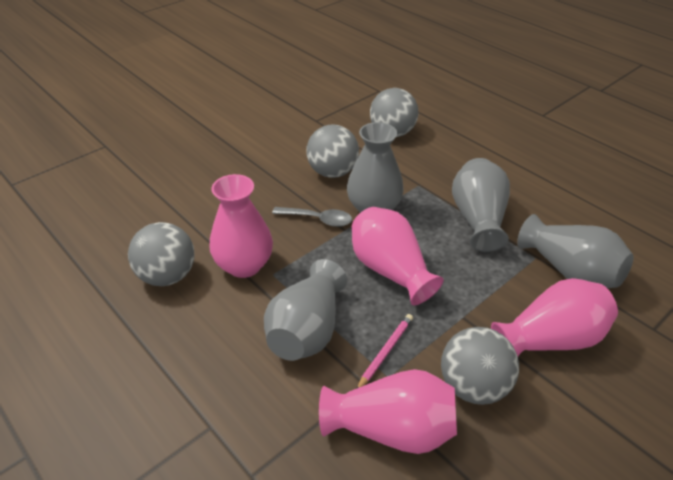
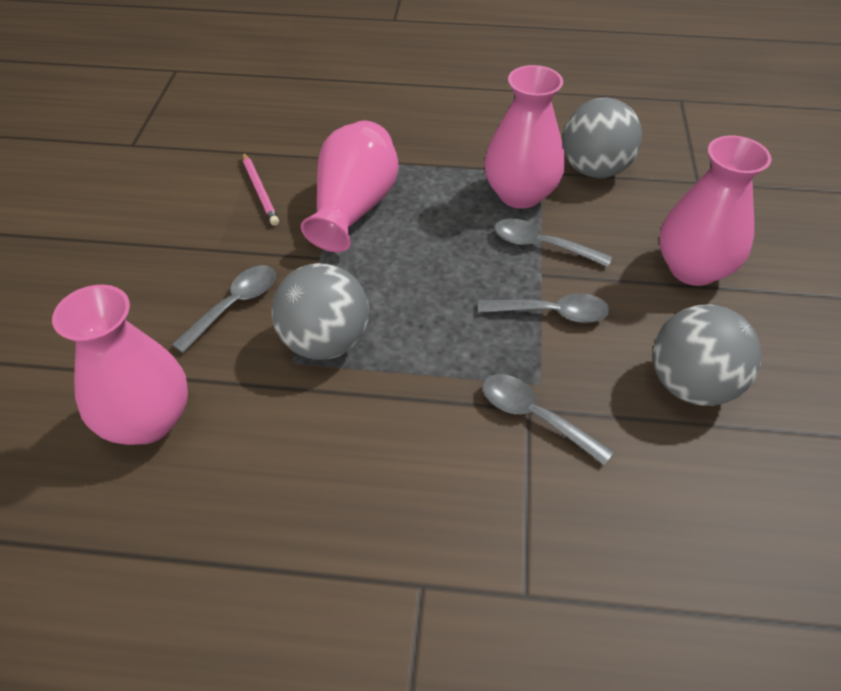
grey ball: 4 -> 3
grey spoon: 1 -> 4
grey vase: 4 -> 0

